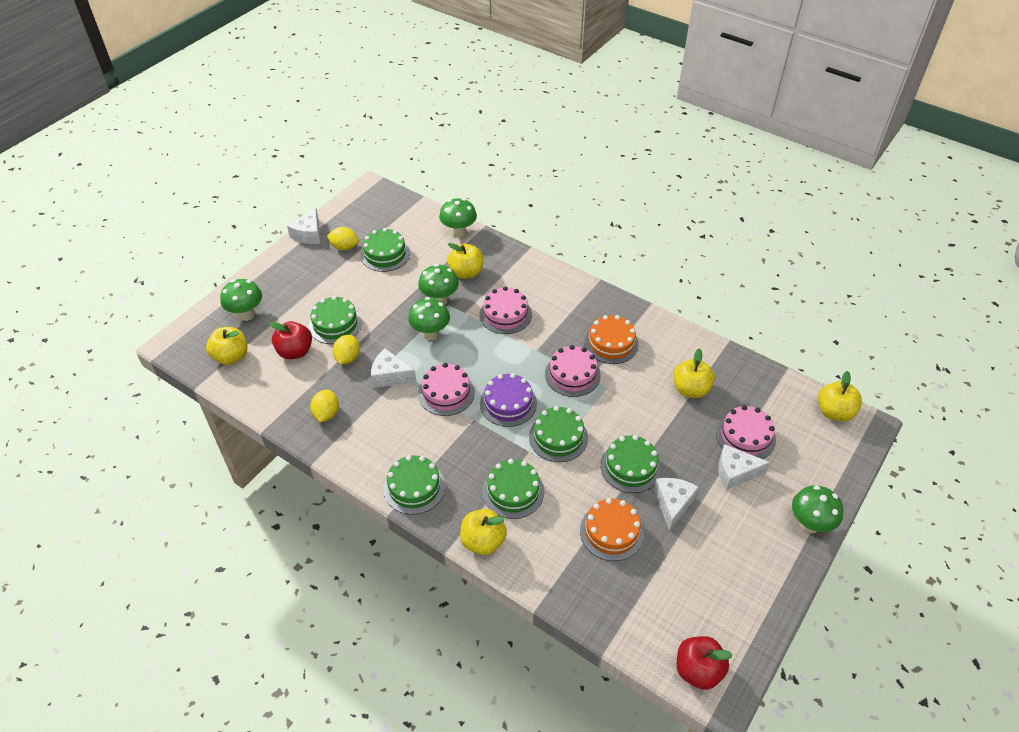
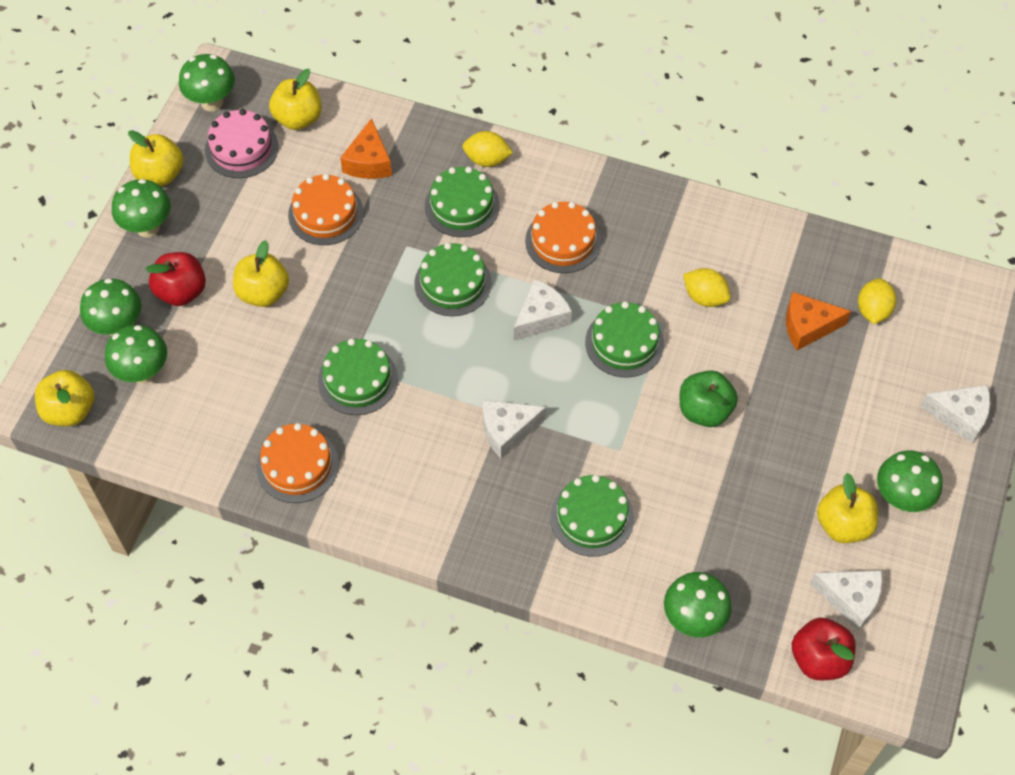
green apple: 0 -> 1
green cake: 6 -> 5
green mushroom: 5 -> 6
orange cake: 2 -> 3
orange cheese: 0 -> 2
pink cake: 4 -> 1
purple cake: 1 -> 0

